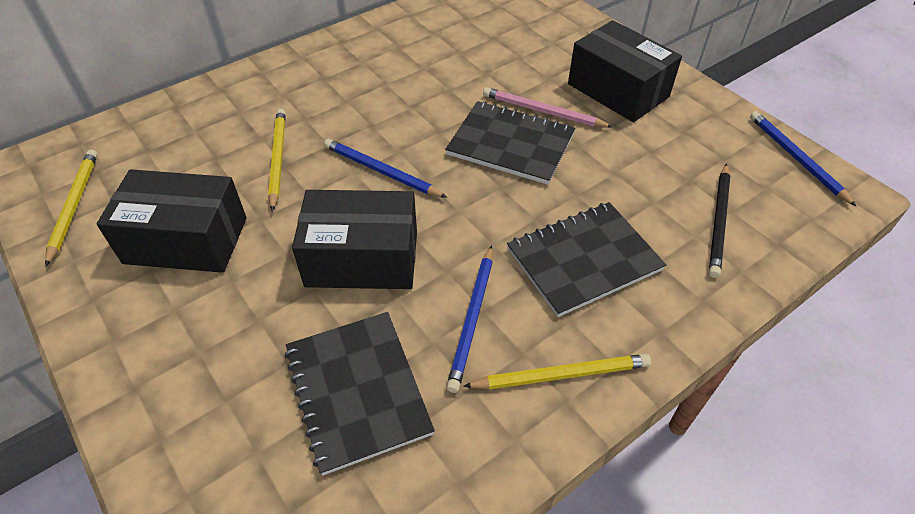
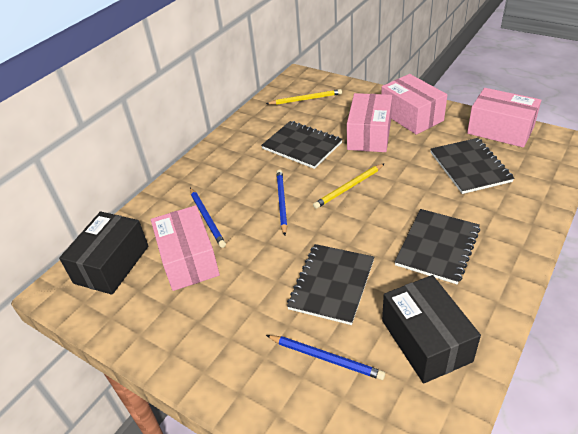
black box: 3 -> 2
black notebook: 3 -> 4
black pencil: 1 -> 0
pink box: 0 -> 4
pink pencil: 1 -> 0
yellow pencil: 3 -> 2

